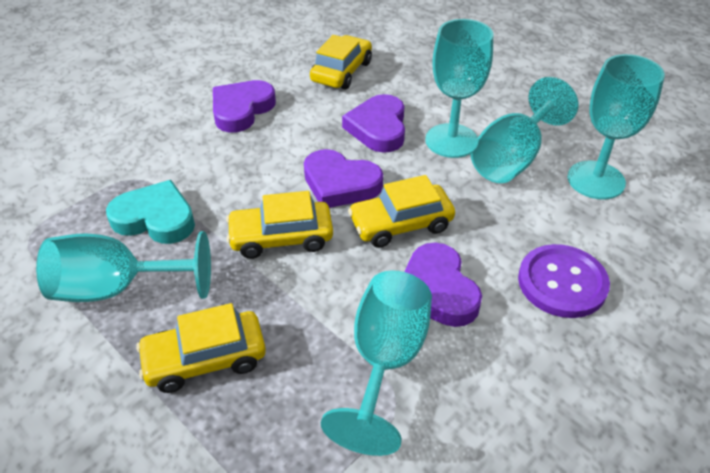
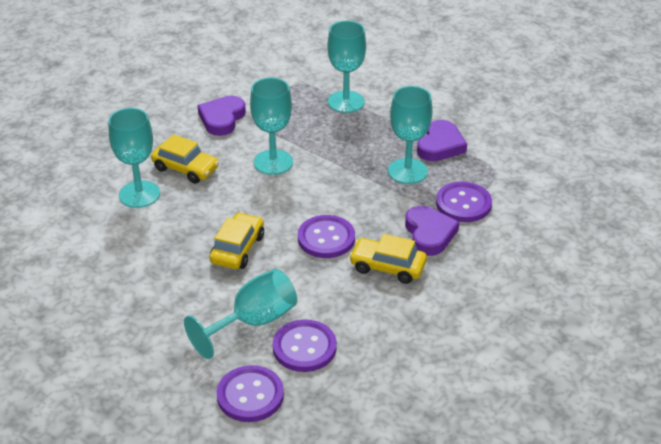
purple button: 1 -> 4
purple heart: 4 -> 3
turquoise heart: 1 -> 0
yellow car: 4 -> 3

